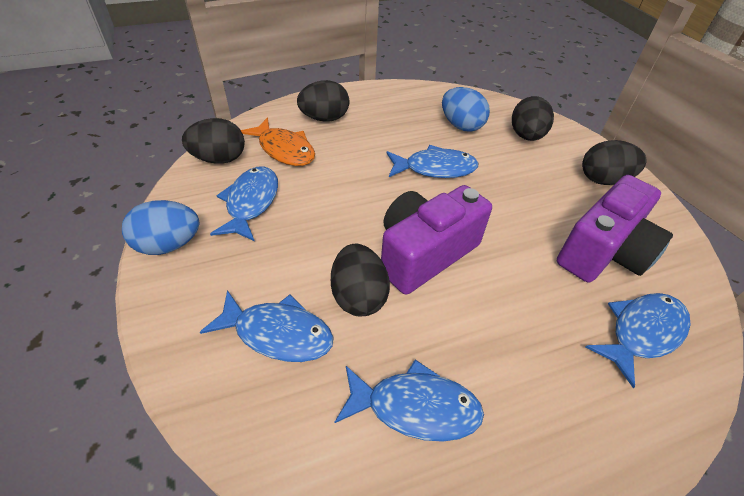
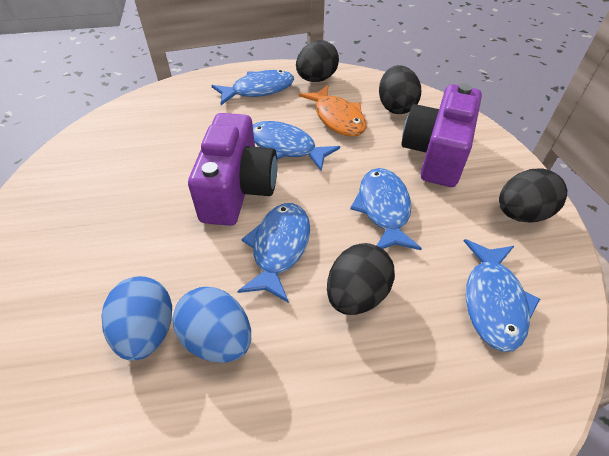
black egg: 5 -> 4

